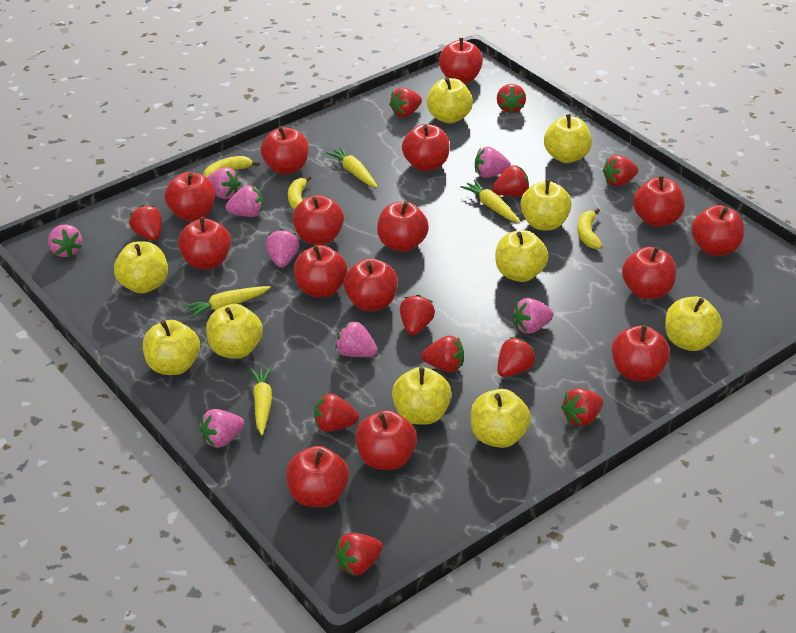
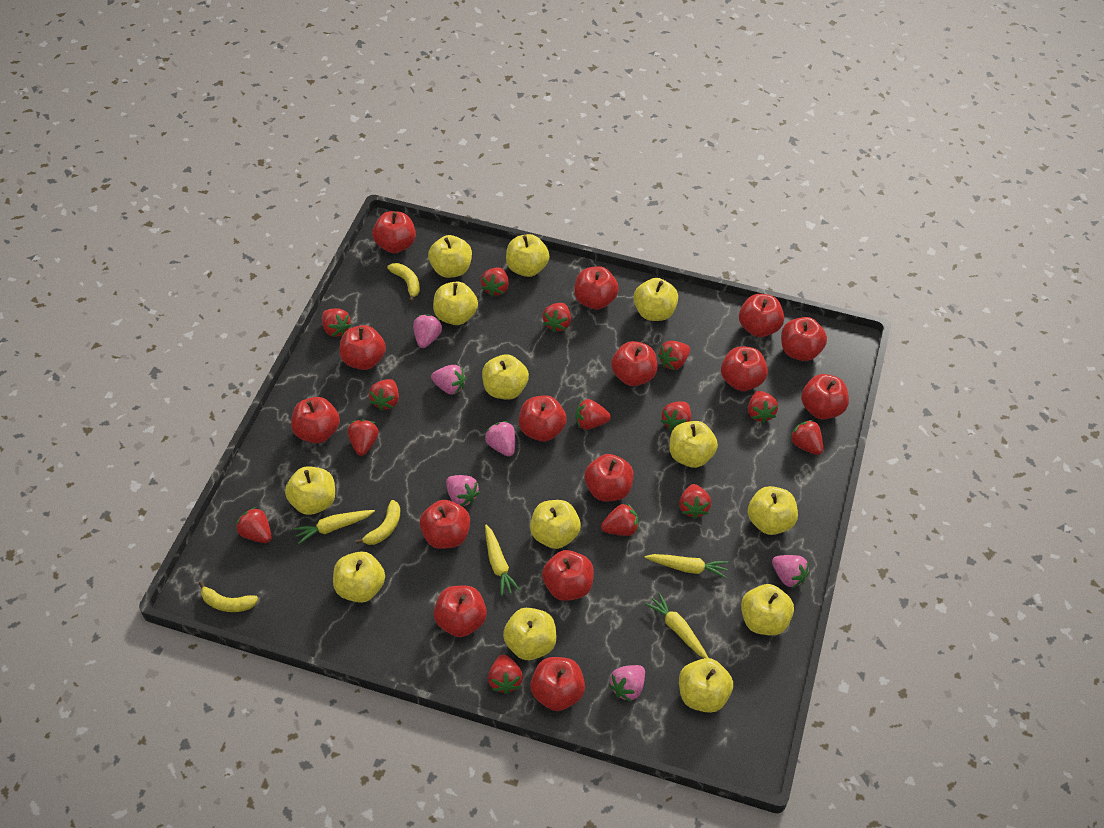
pink strawberry: 8 -> 6
red strawberry: 11 -> 14
yellow apple: 10 -> 13

